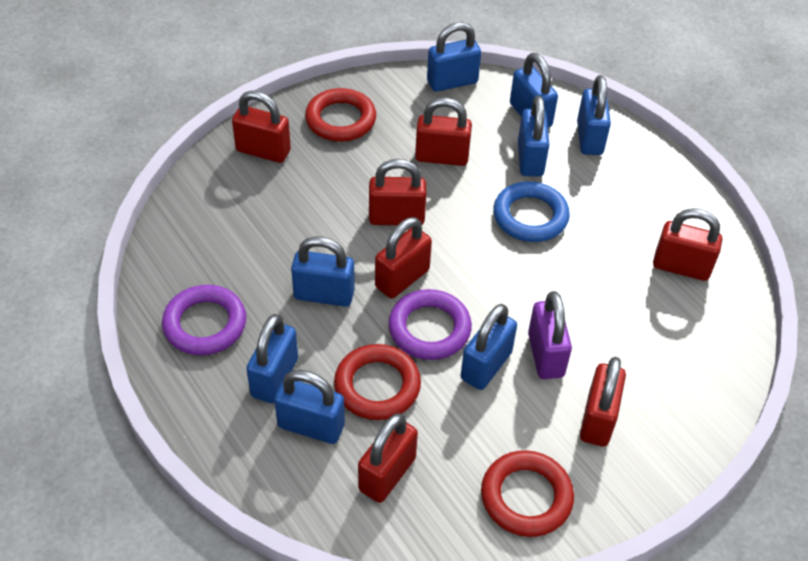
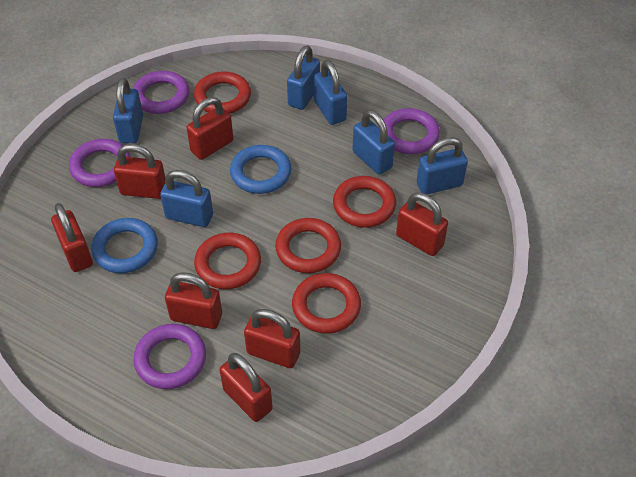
blue padlock: 8 -> 6
blue ring: 1 -> 2
purple padlock: 1 -> 0
purple ring: 2 -> 4
red ring: 3 -> 5

